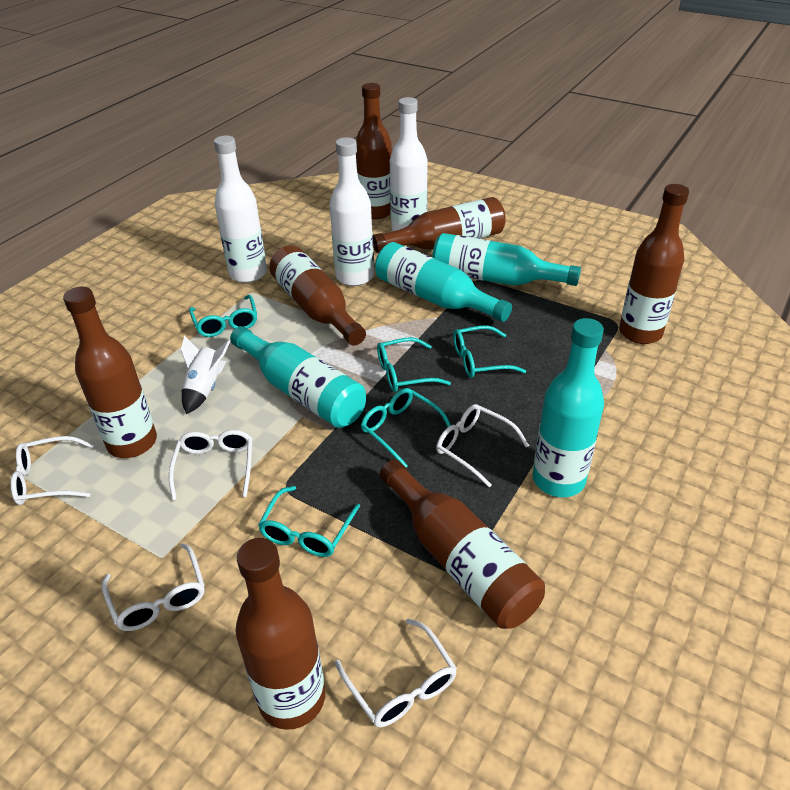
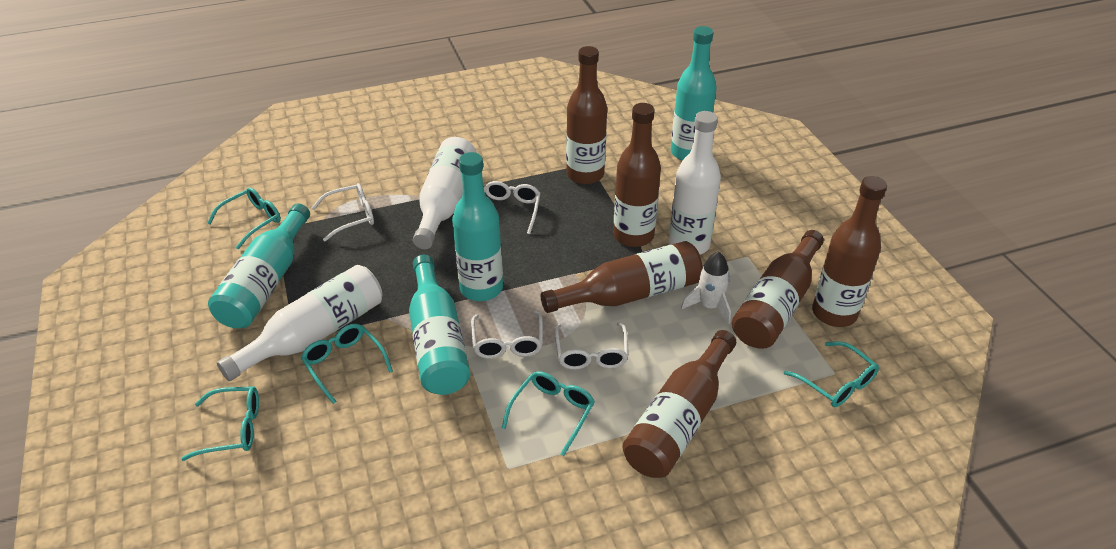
brown bottle: 7 -> 6
white glasses: 5 -> 4

